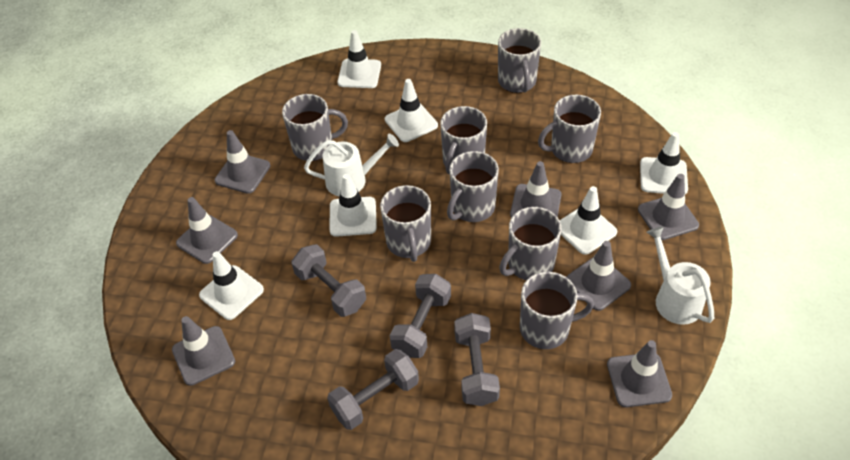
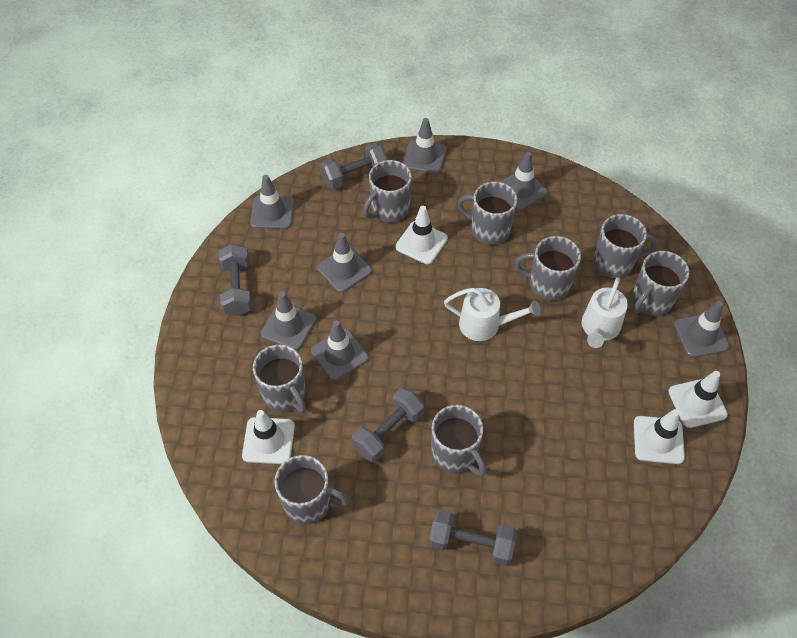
white traffic cone: 6 -> 4

